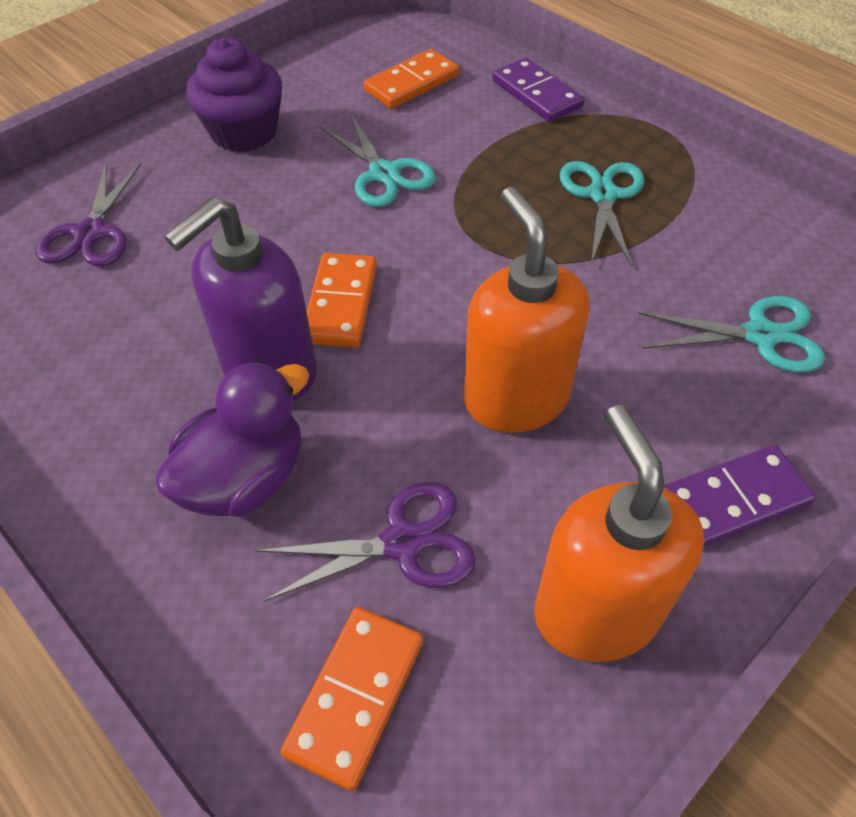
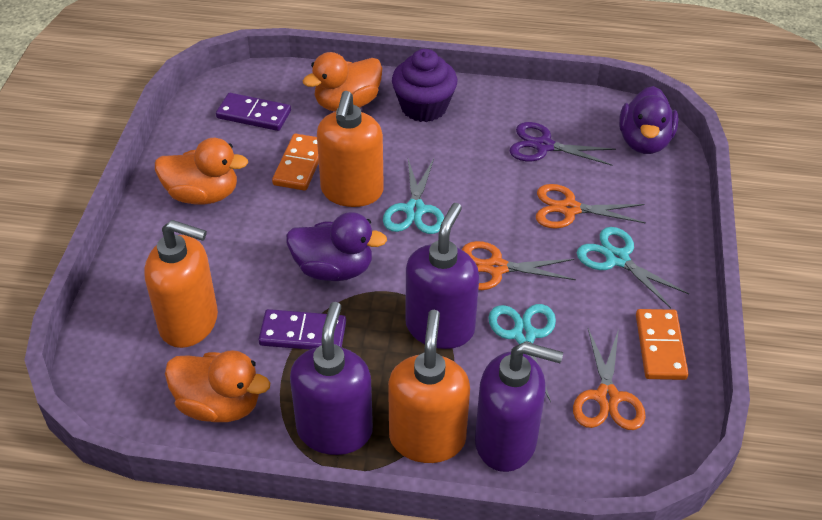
orange domino: 3 -> 2
orange duck: 0 -> 3
orange scissors: 0 -> 3
orange soap dispenser: 2 -> 3
purple duck: 1 -> 2
purple scissors: 2 -> 1
purple soap dispenser: 1 -> 3

